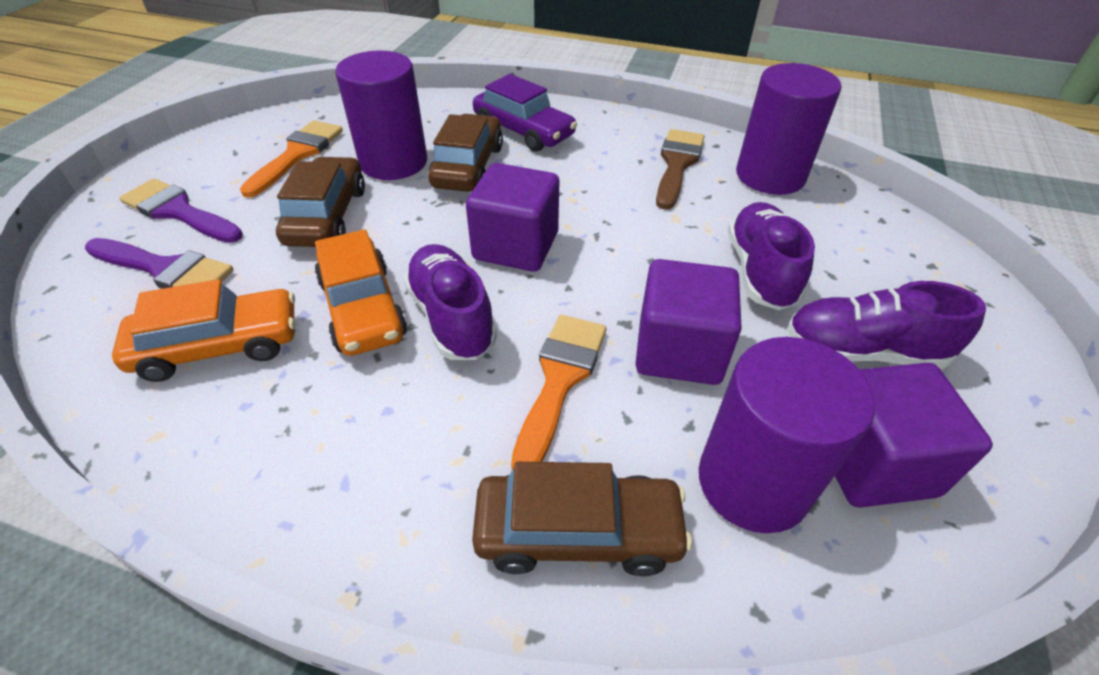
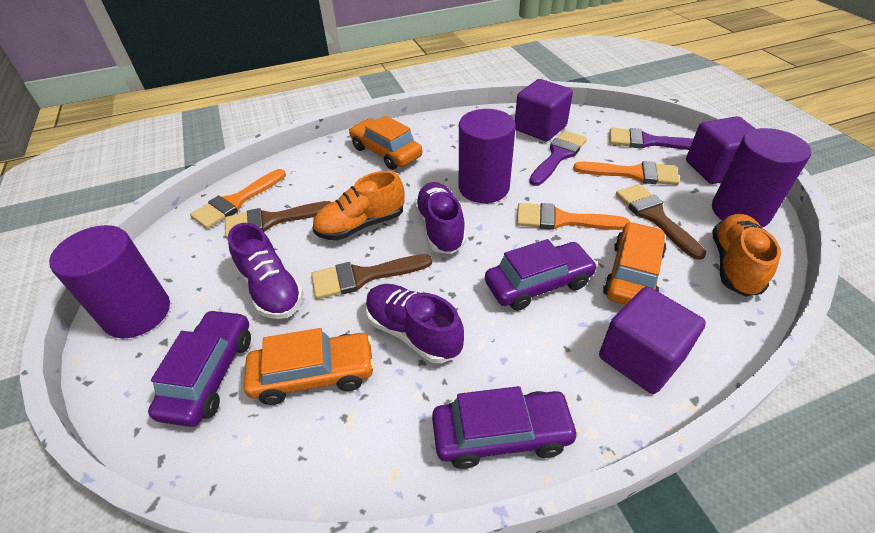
brown brush: 1 -> 3
brown car: 3 -> 0
orange brush: 2 -> 3
orange car: 2 -> 3
orange shoe: 0 -> 2
purple car: 1 -> 3

